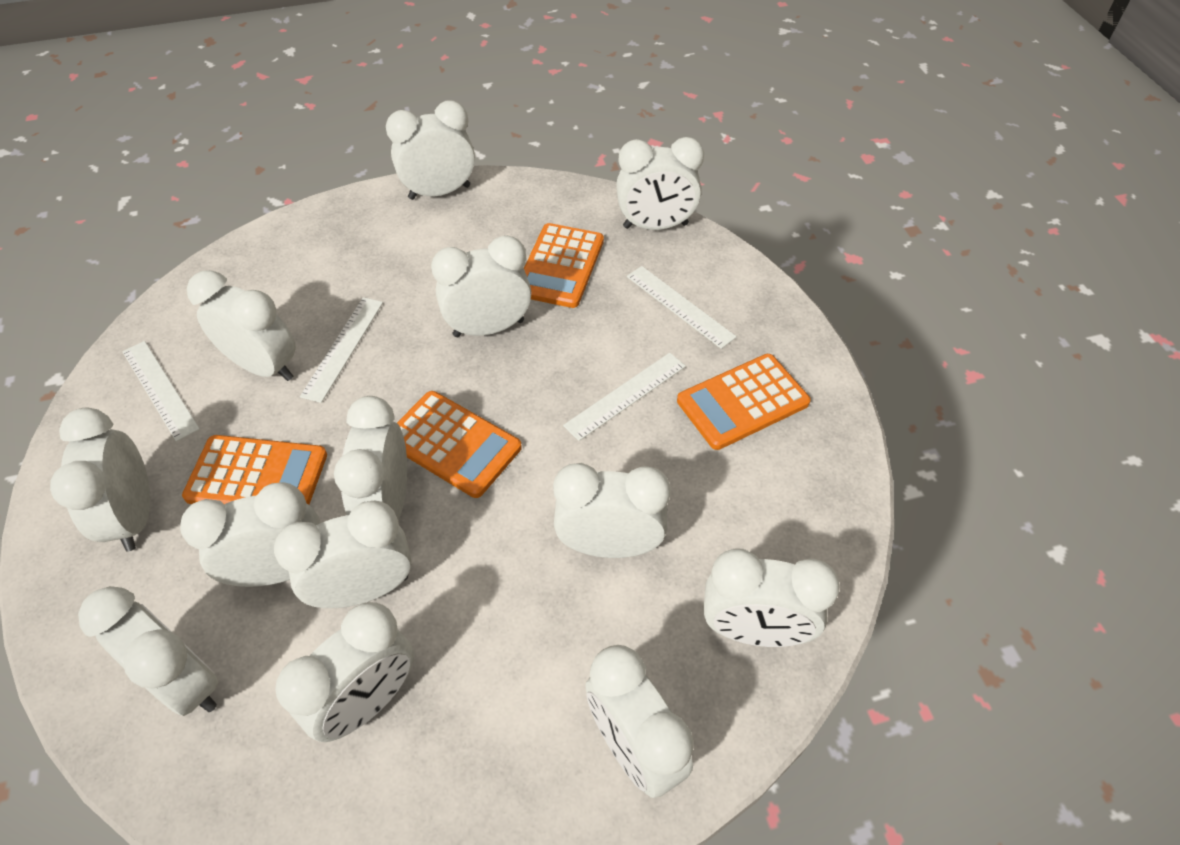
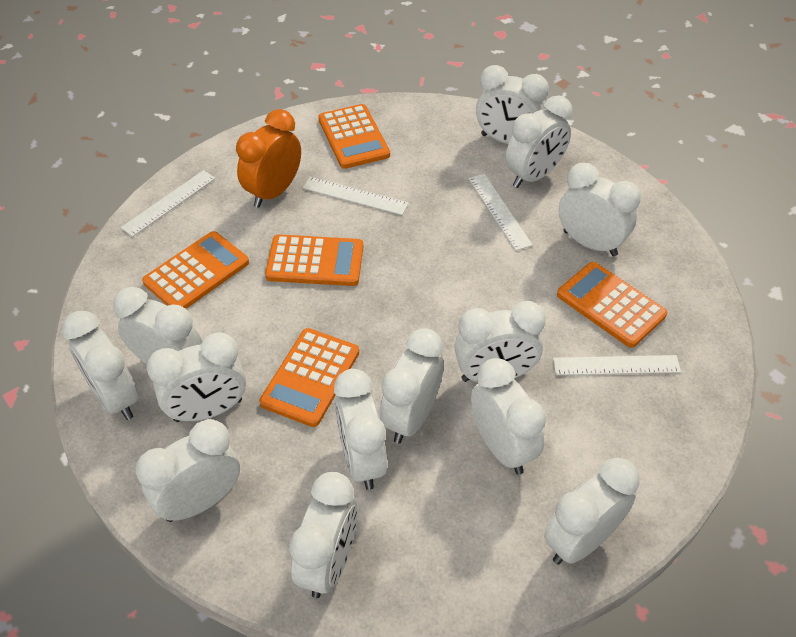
orange calculator: 4 -> 5
orange clock: 0 -> 1

